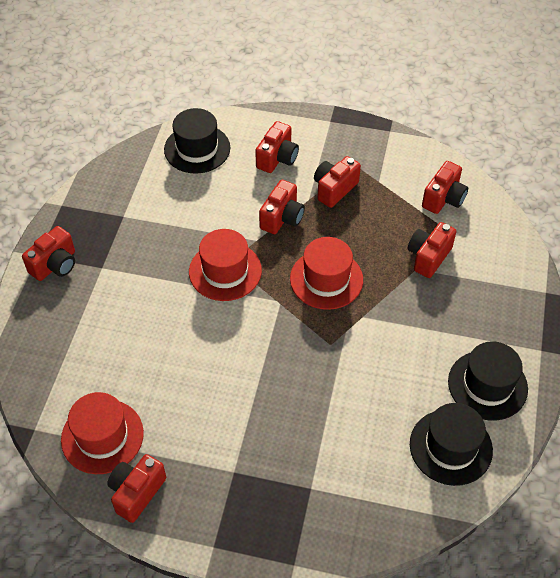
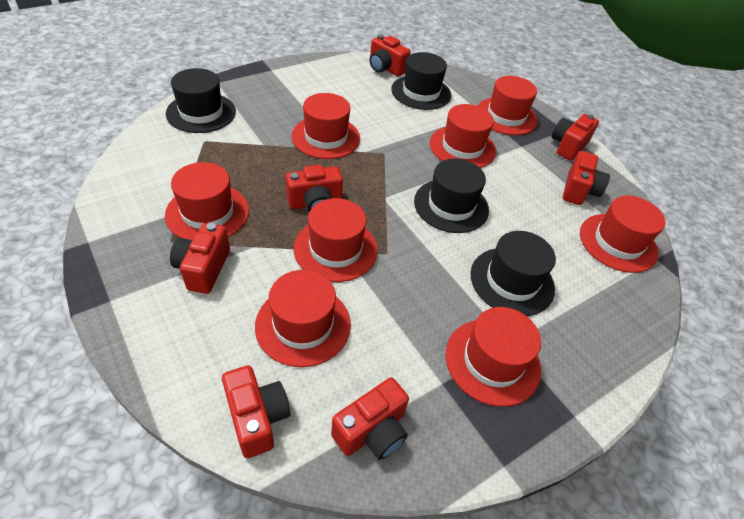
black hat: 3 -> 4
red hat: 3 -> 8

